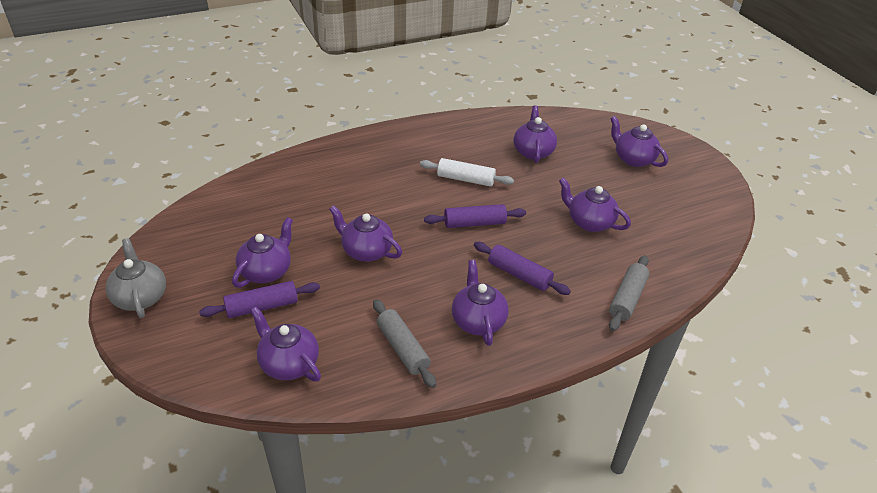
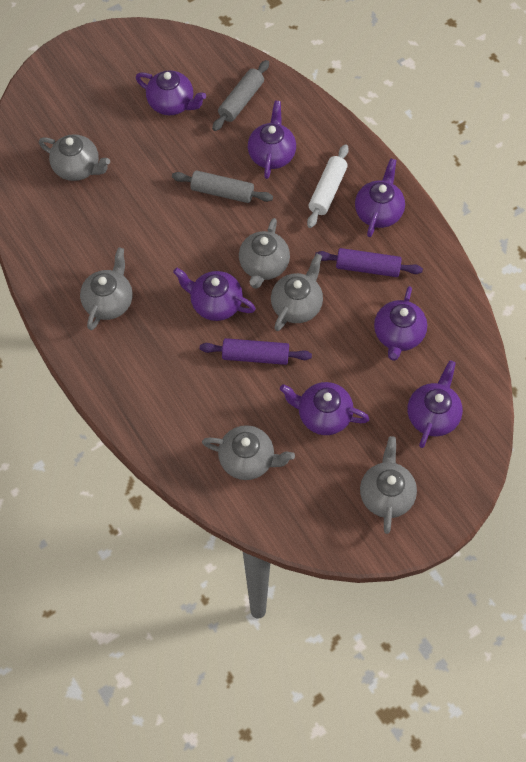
grey teapot: 1 -> 6
purple rolling pin: 3 -> 2

